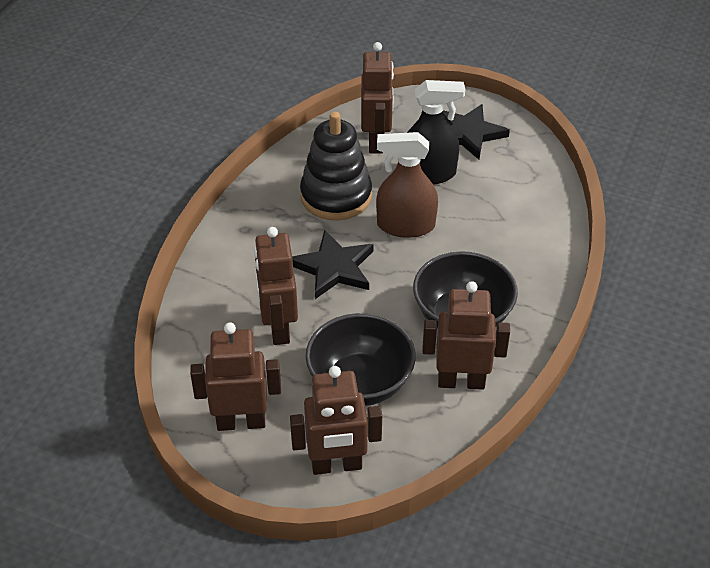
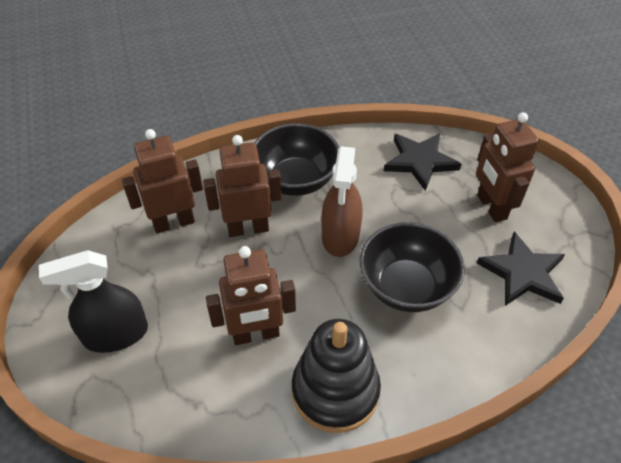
brown robot: 5 -> 4

